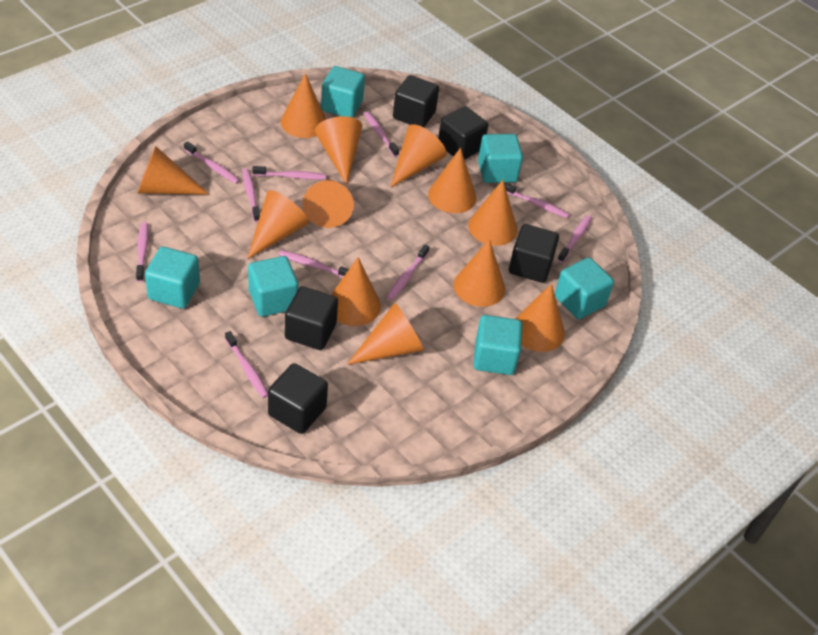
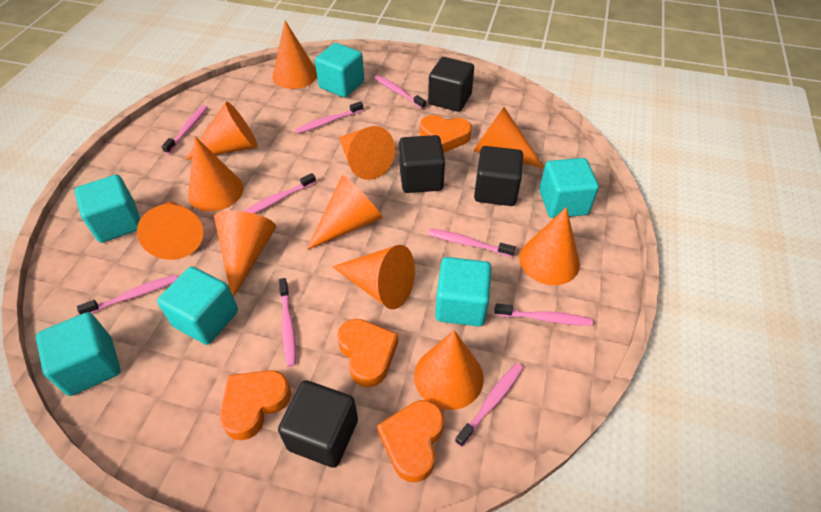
black cube: 5 -> 4
orange cone: 12 -> 11
orange heart: 0 -> 4
pink toothbrush: 10 -> 9

